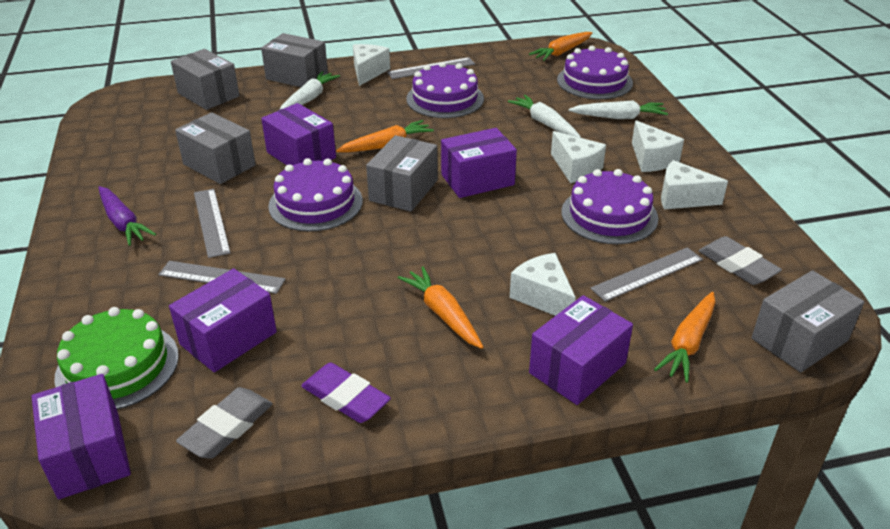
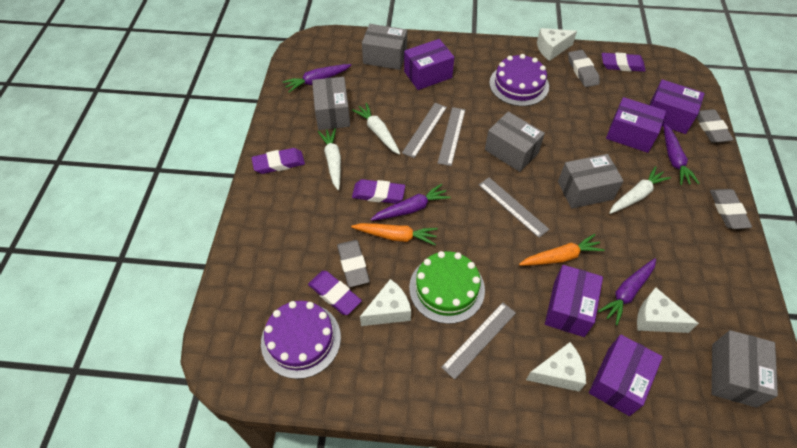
grey eraser: 2 -> 4
orange carrot: 4 -> 2
purple cake: 4 -> 2
purple carrot: 1 -> 4
purple eraser: 1 -> 4
white cheese: 5 -> 4

